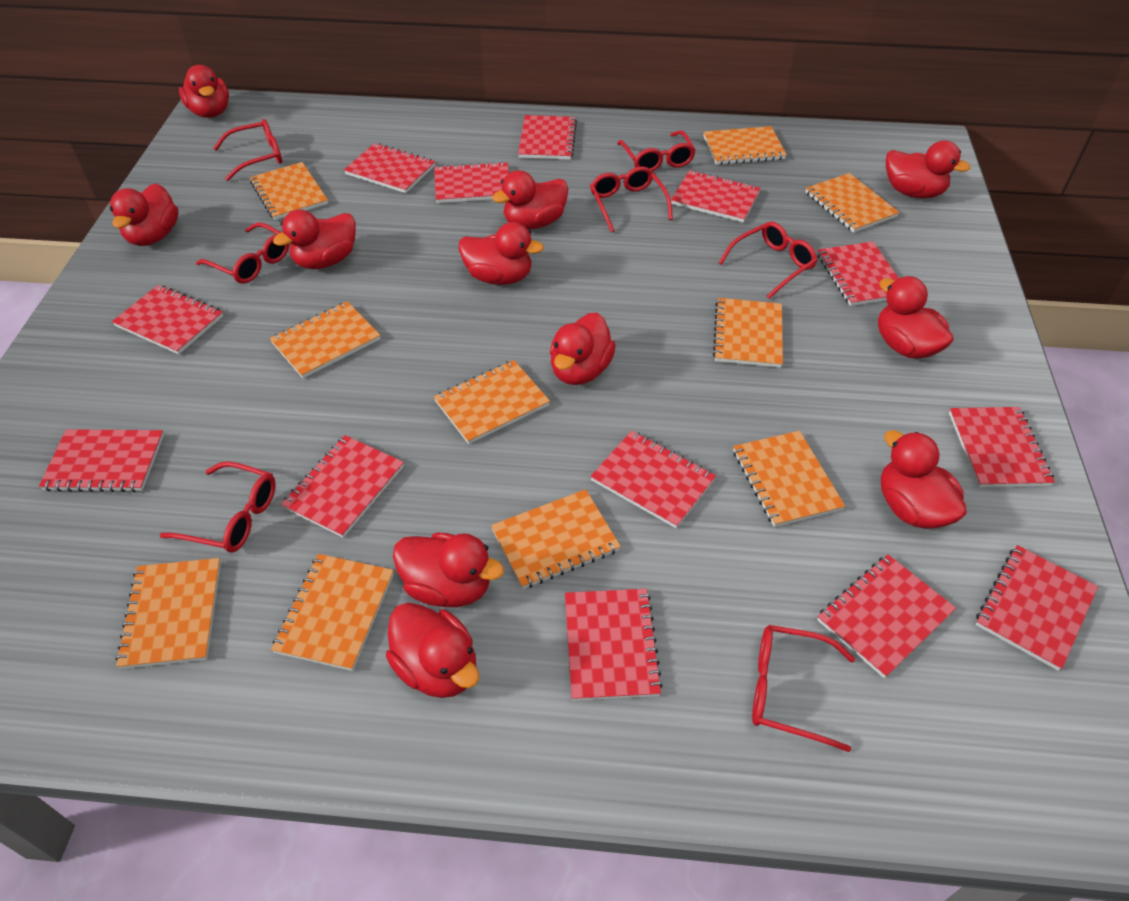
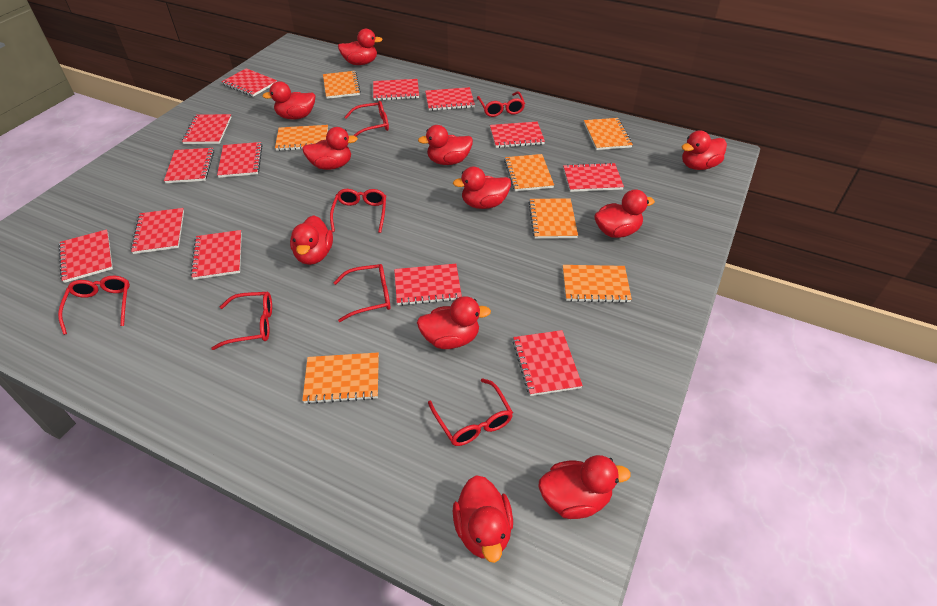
orange notebook: 10 -> 7

